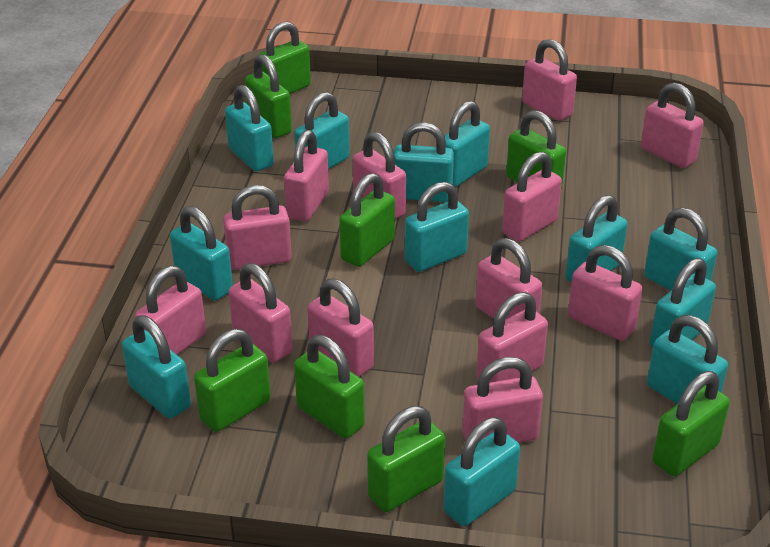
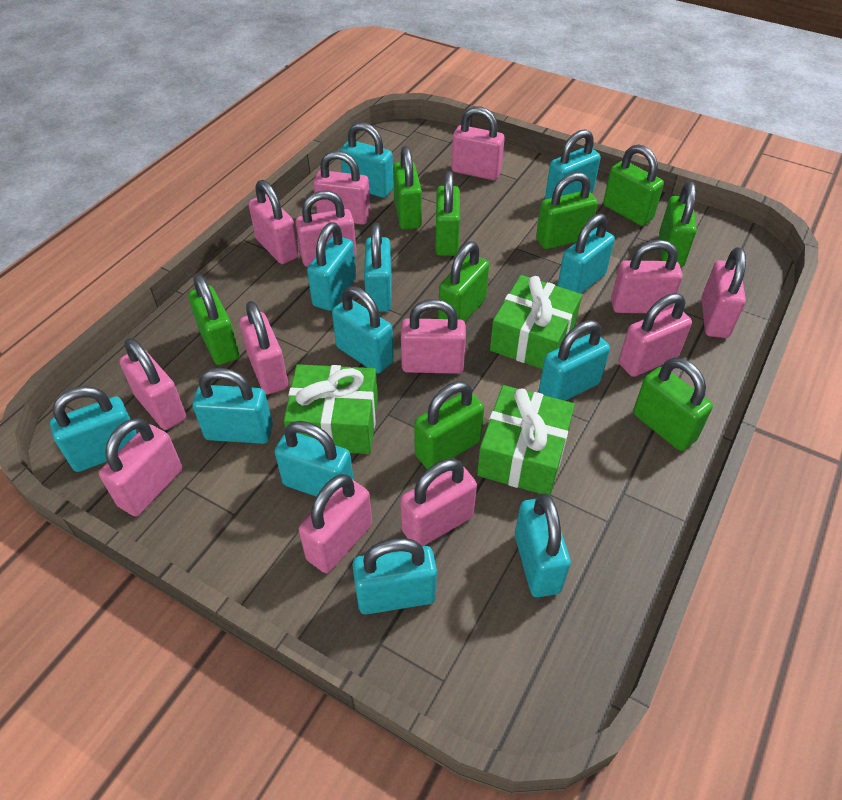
green gift: 0 -> 3
green padlock: 8 -> 9

